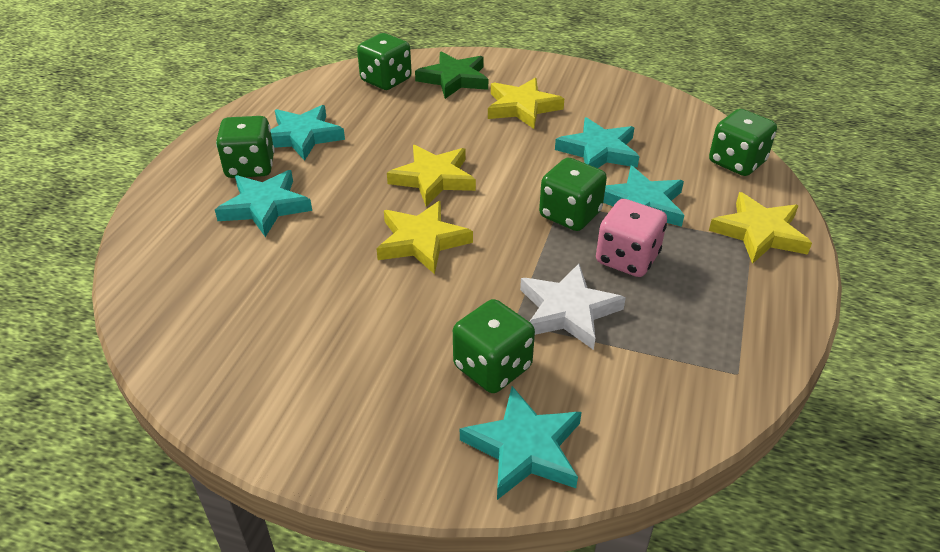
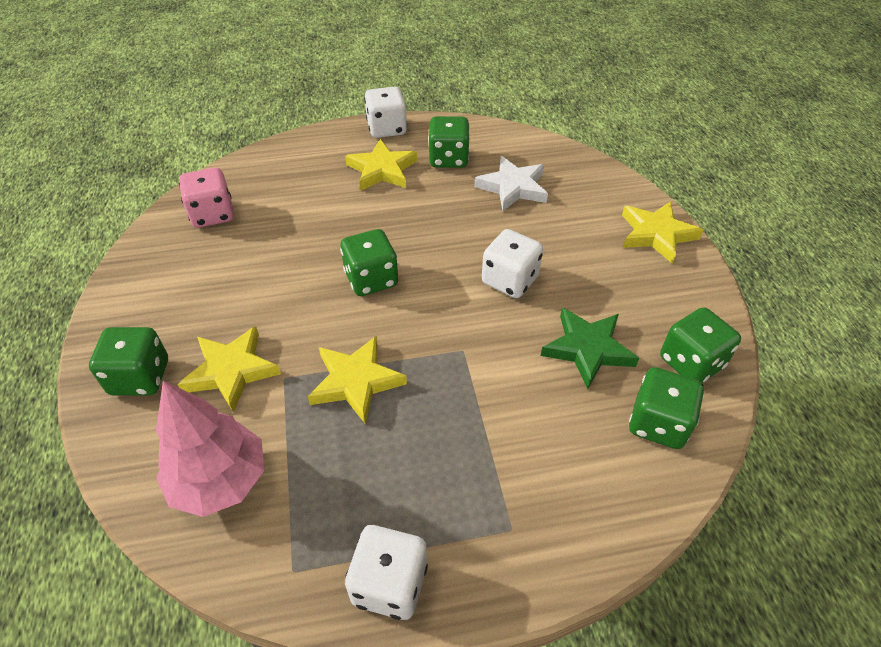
pink tree: 0 -> 1
turquoise star: 5 -> 0
white dice: 0 -> 3

